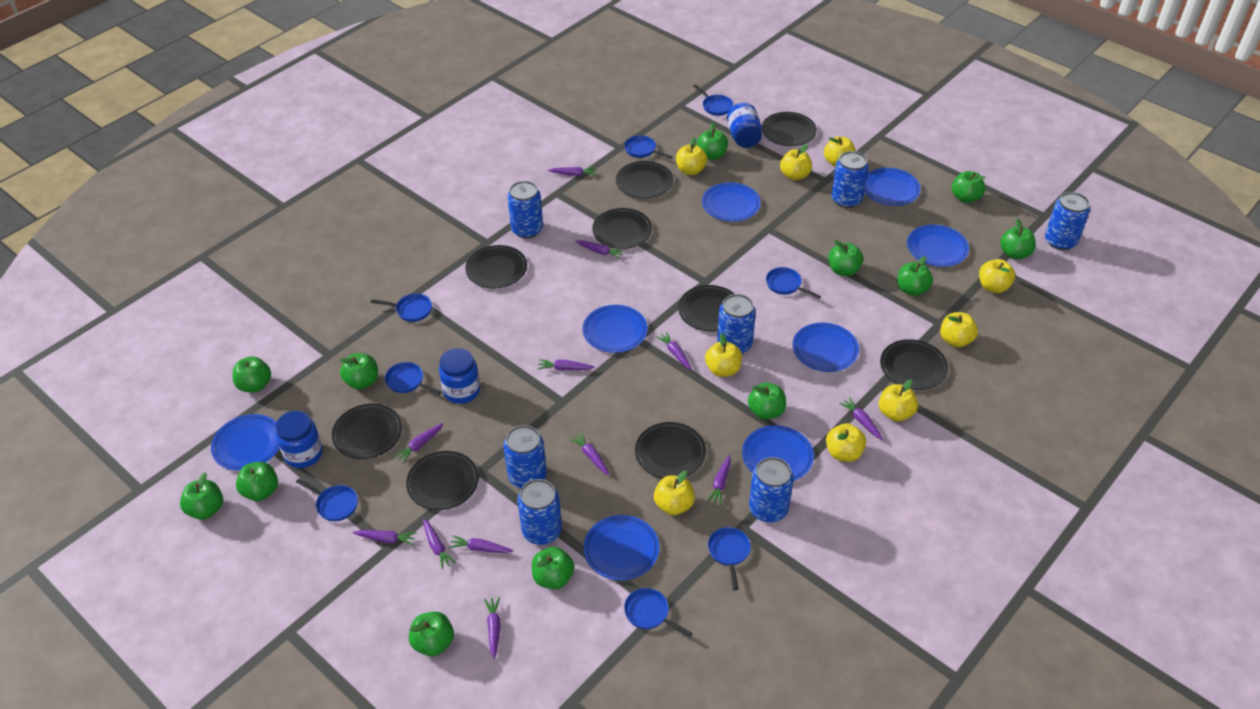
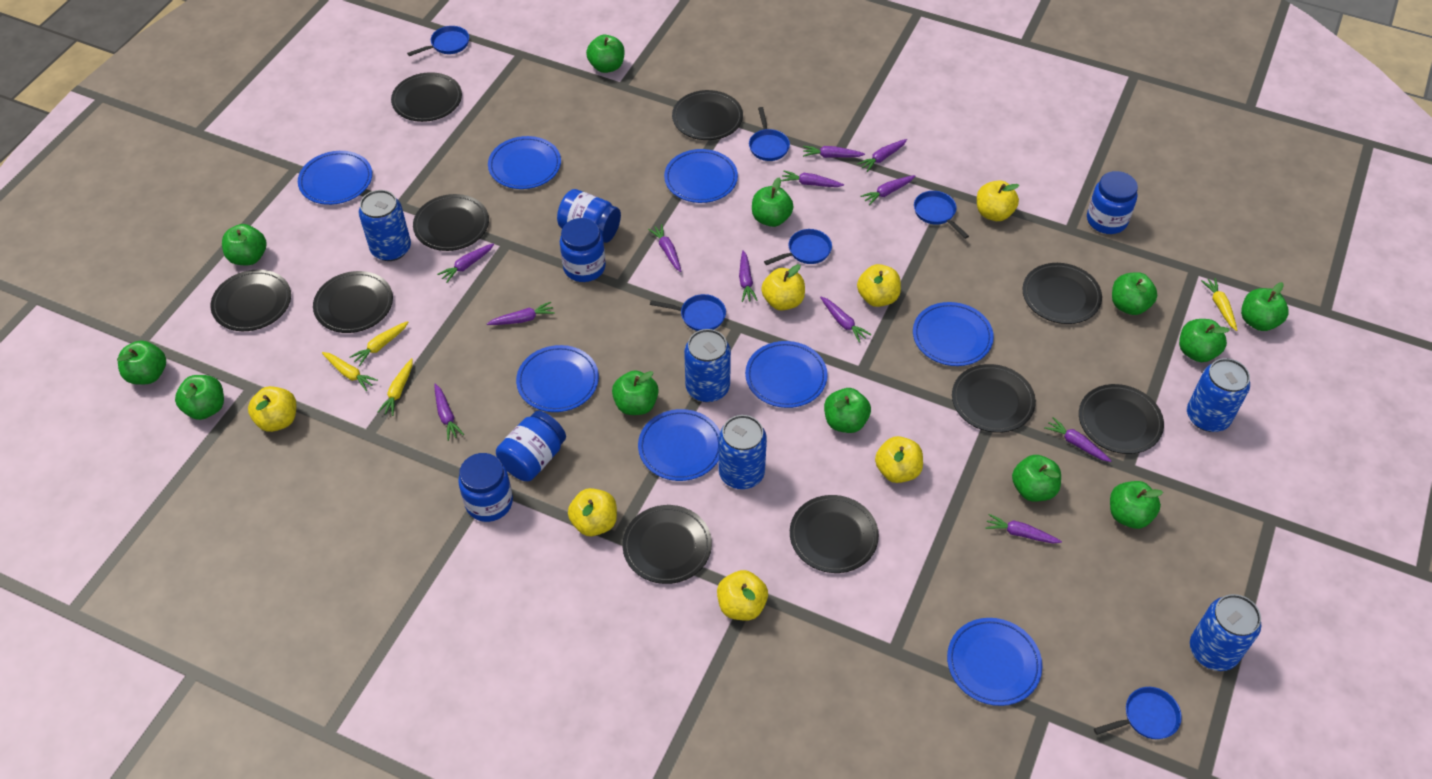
black plate: 9 -> 10
blue can: 7 -> 5
blue jar: 3 -> 5
blue pan: 8 -> 6
yellow apple: 9 -> 7
yellow carrot: 0 -> 4

